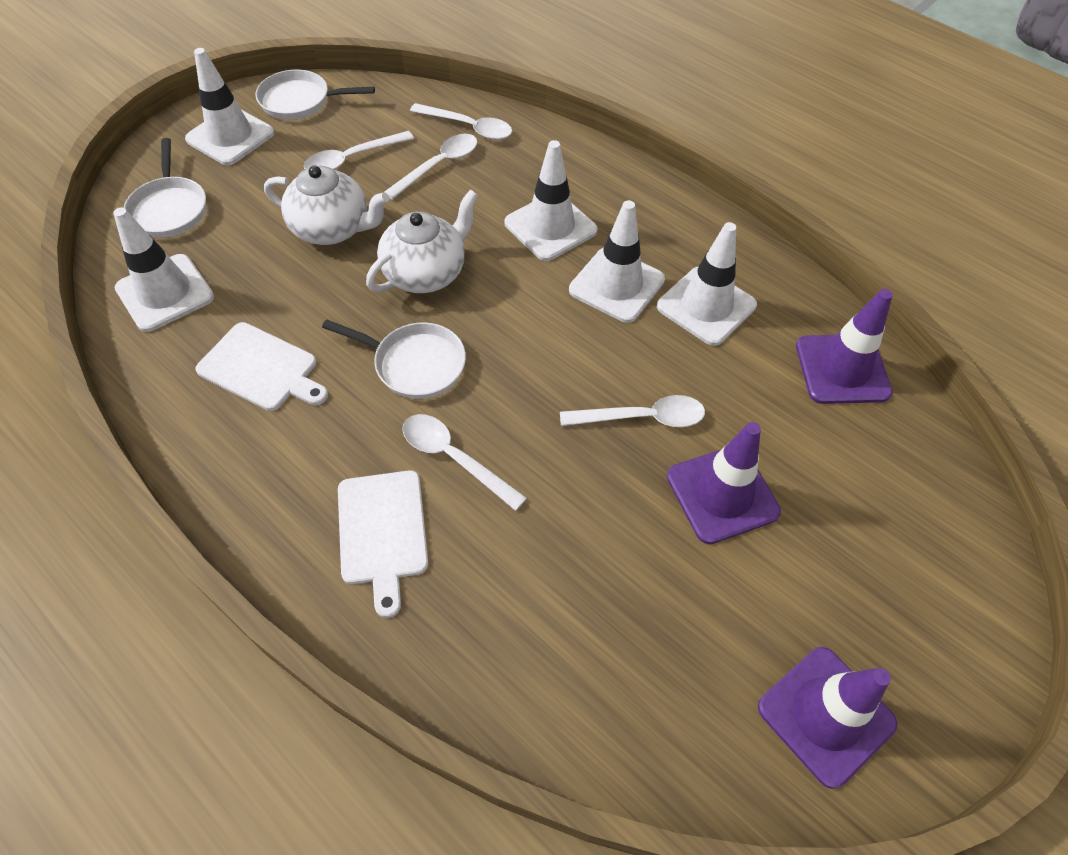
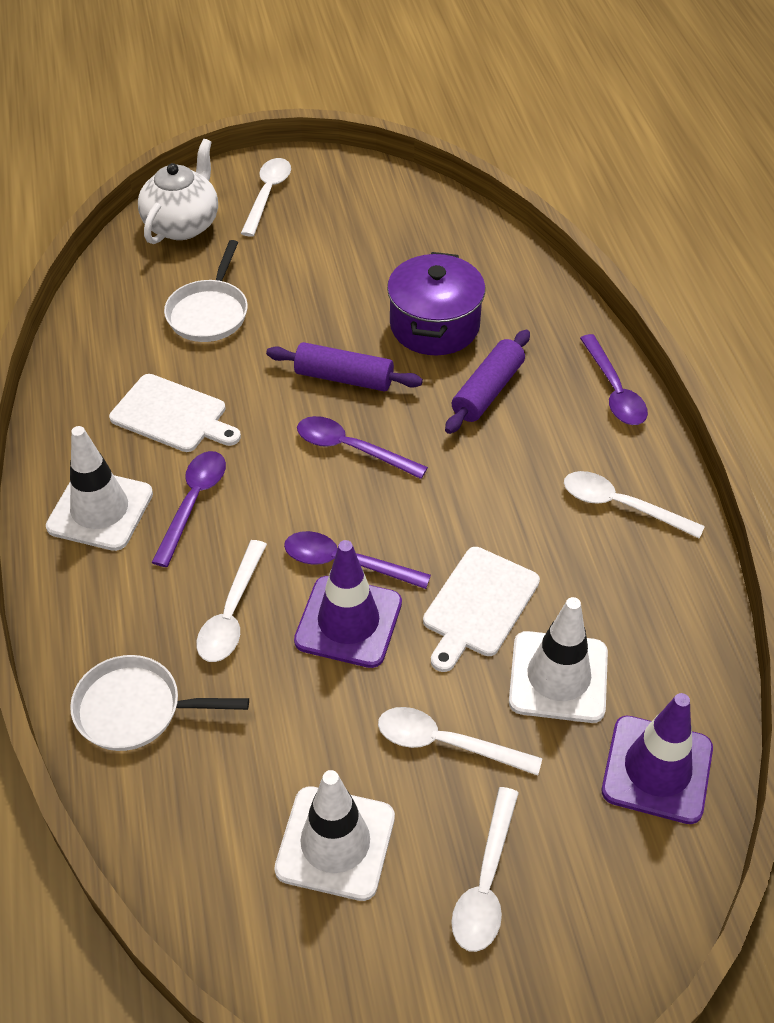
purple pot: 0 -> 1
purple rolling pin: 0 -> 2
purple spoon: 0 -> 4
purple traffic cone: 3 -> 2
white pan: 3 -> 2
white teapot: 2 -> 1
white traffic cone: 5 -> 3

